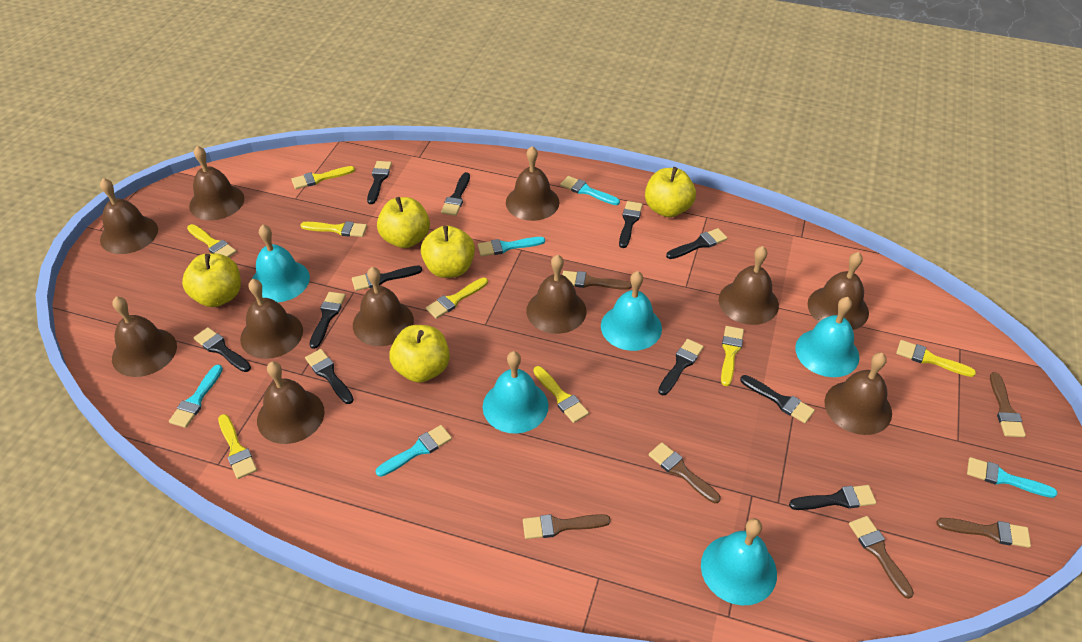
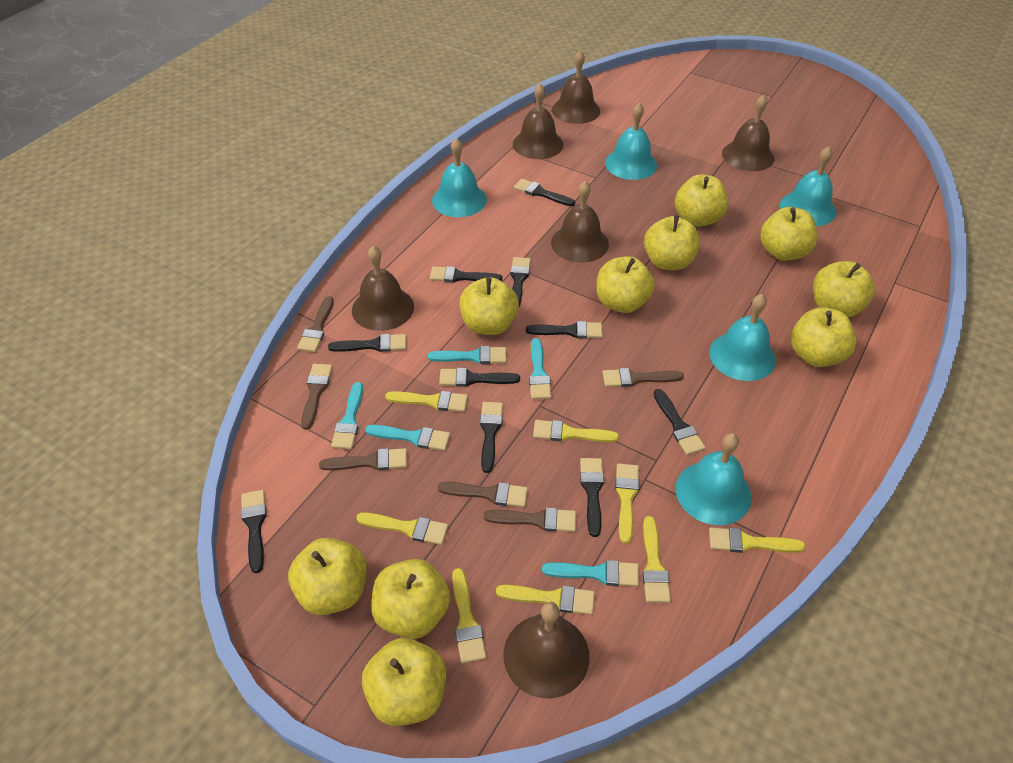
black brush: 11 -> 10
brown bell: 11 -> 6
yellow apple: 5 -> 10

